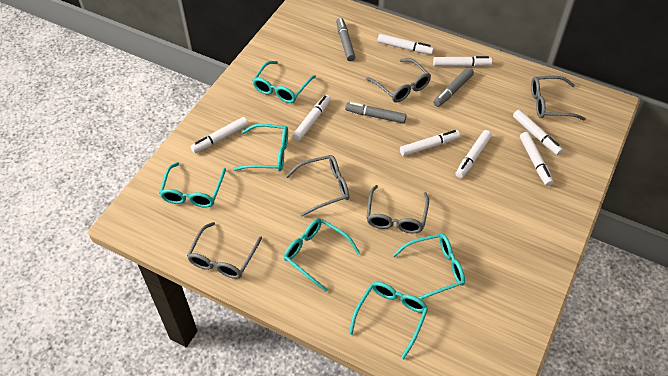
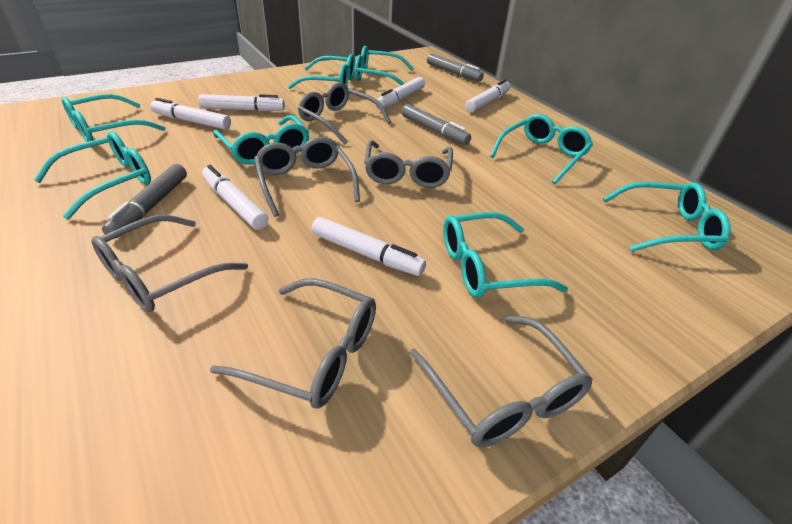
grey glasses: 5 -> 6
turquoise glasses: 6 -> 8
white marker: 8 -> 6

